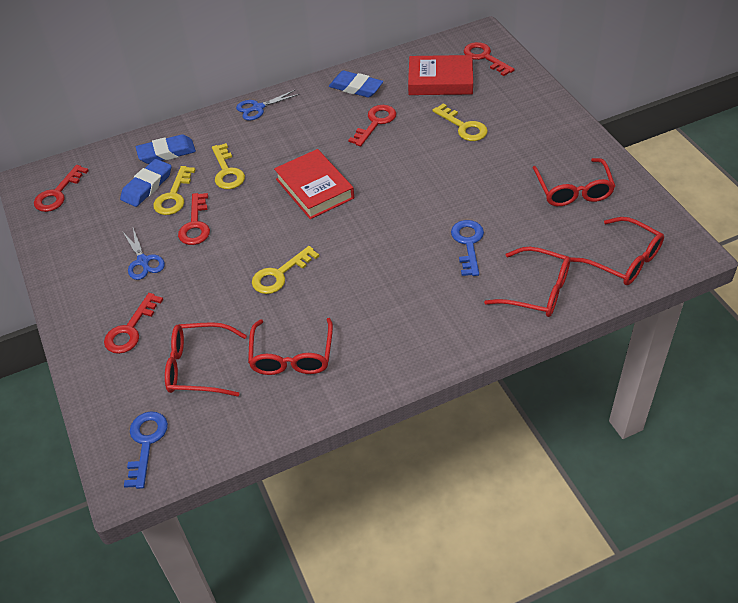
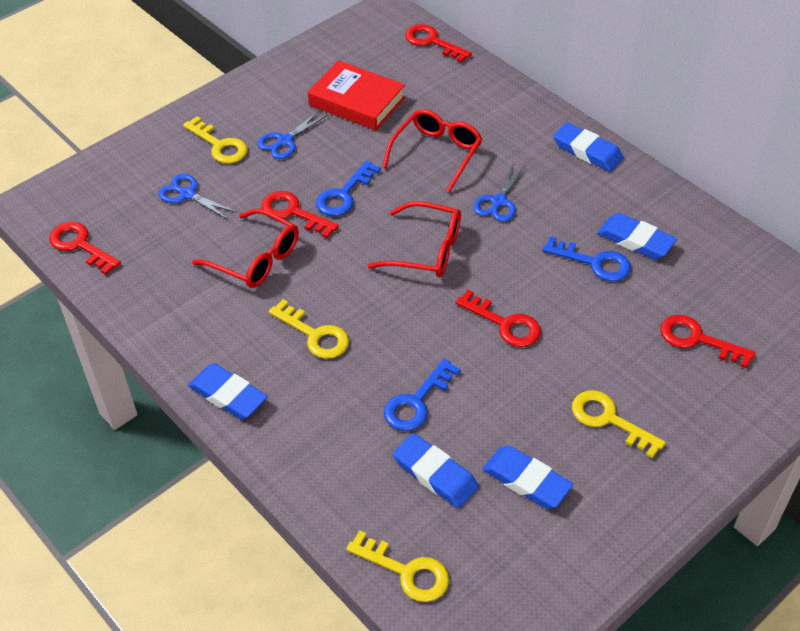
blue eraser: 3 -> 5
blue key: 2 -> 3
blue scissors: 2 -> 3
red book: 2 -> 1
red glasses: 5 -> 3

